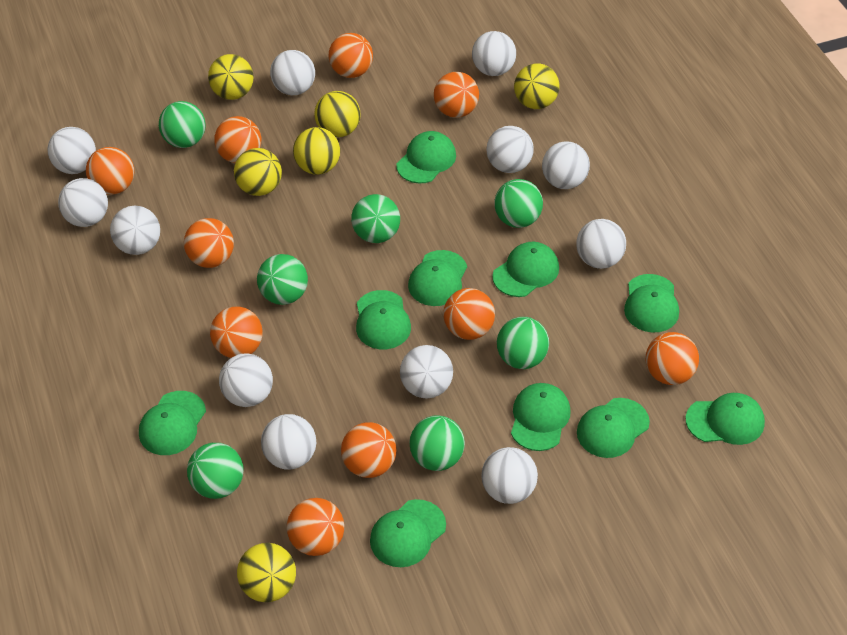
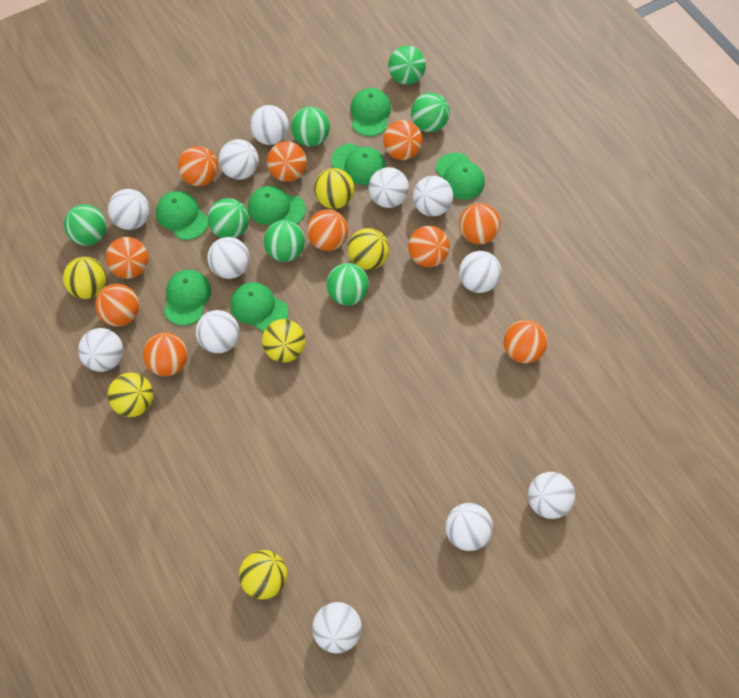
green cap: 10 -> 7

